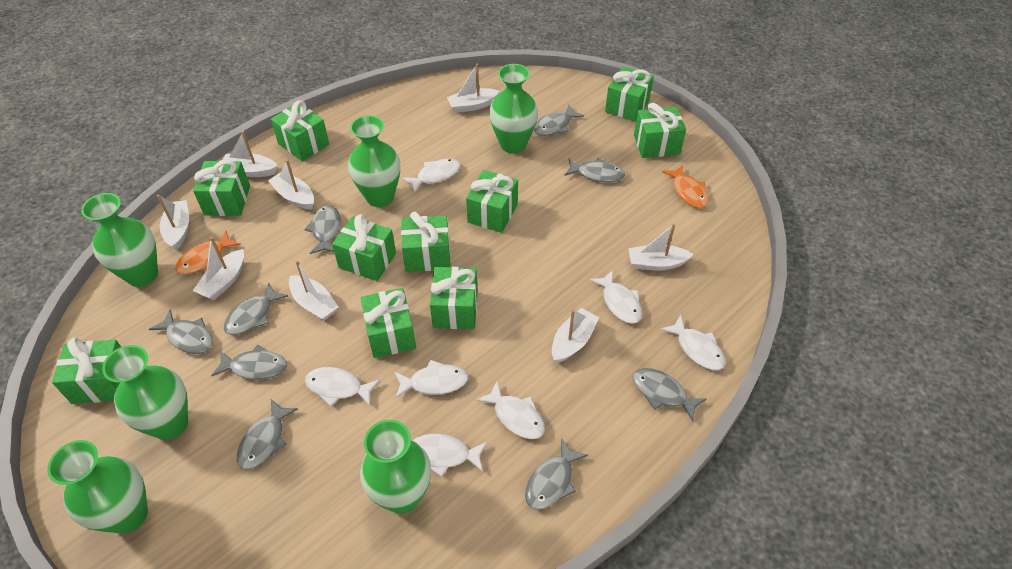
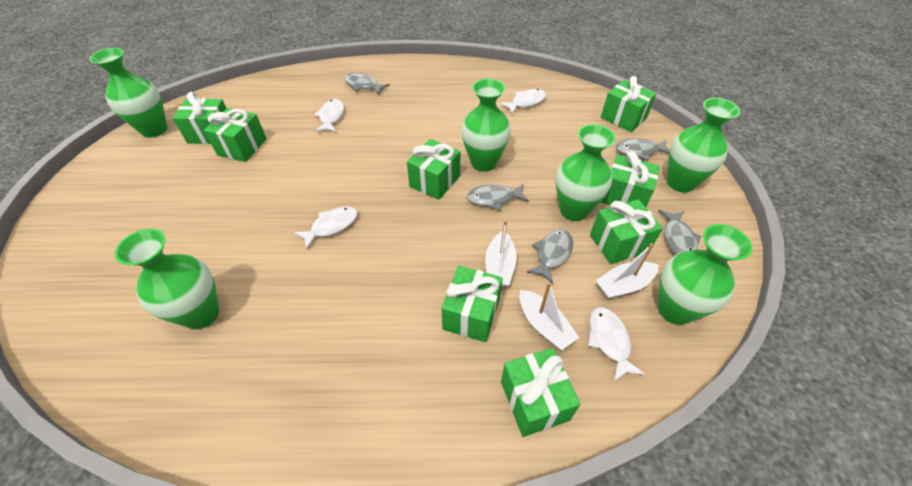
green gift: 10 -> 8
grey fish: 9 -> 5
orange fish: 2 -> 0
white boat: 8 -> 3
white fish: 7 -> 4

